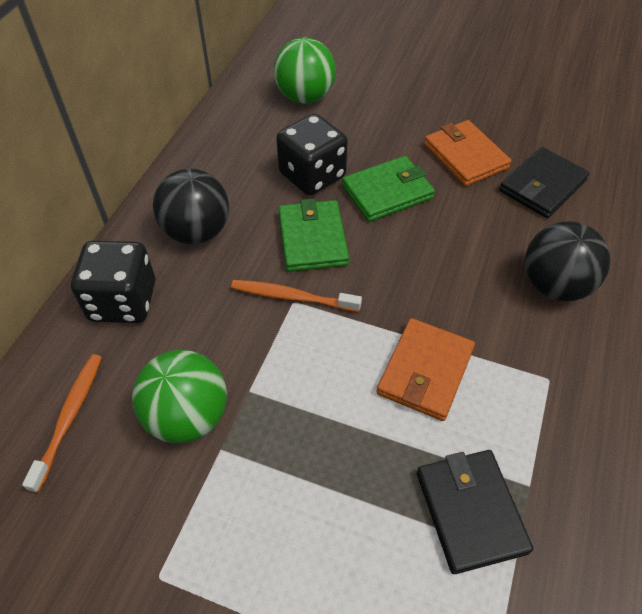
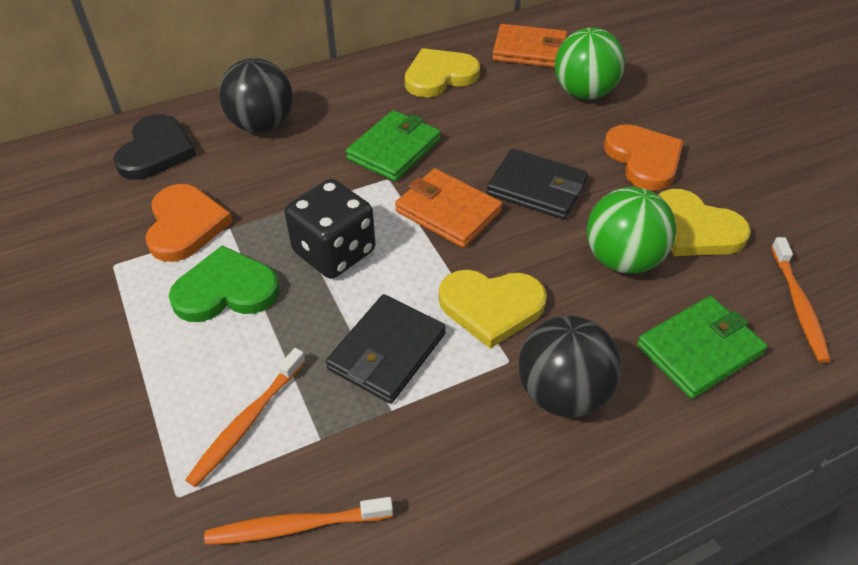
black dice: 2 -> 1
black heart: 0 -> 1
green heart: 0 -> 1
orange heart: 0 -> 2
orange toothbrush: 2 -> 3
yellow heart: 0 -> 3

